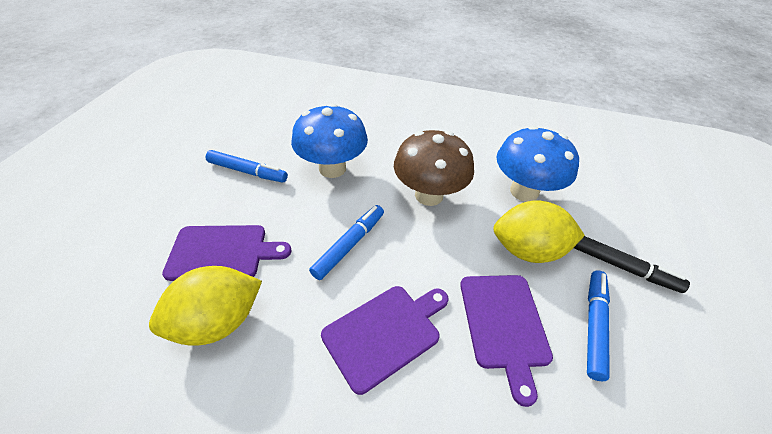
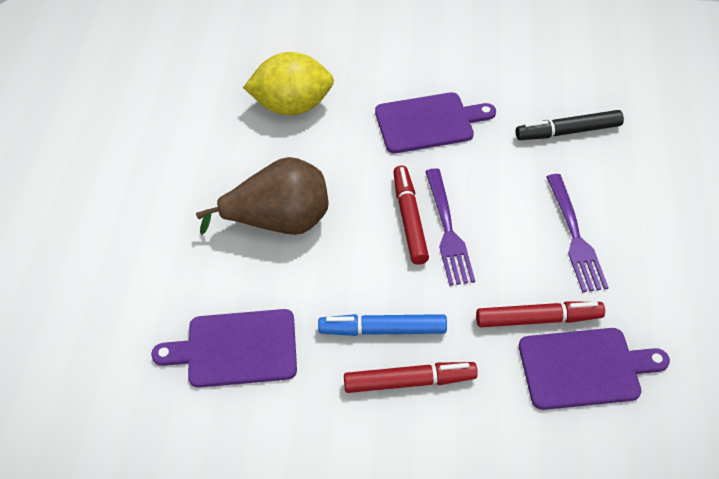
blue marker: 3 -> 1
blue mushroom: 2 -> 0
brown mushroom: 1 -> 0
brown pear: 0 -> 1
purple fork: 0 -> 2
red marker: 0 -> 3
yellow lemon: 2 -> 1

